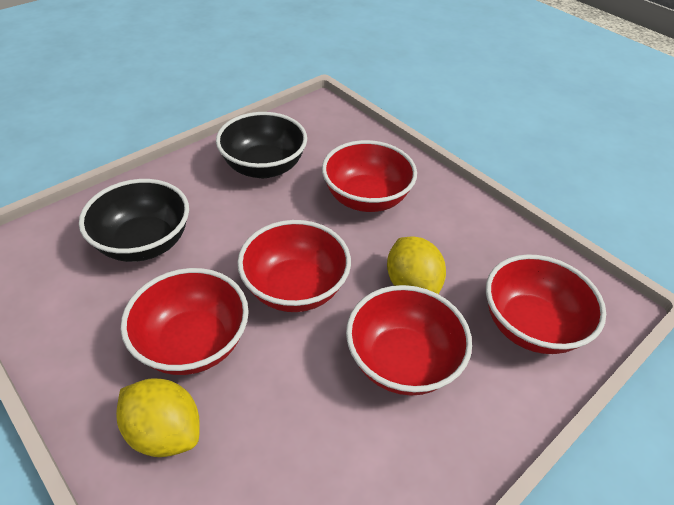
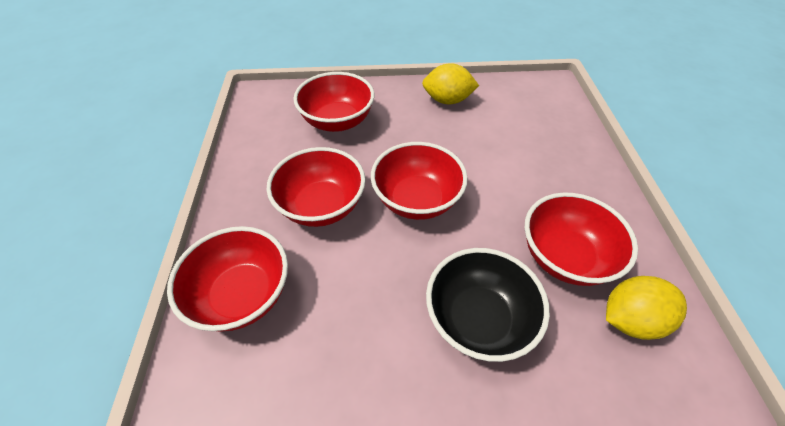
black bowl: 2 -> 1

